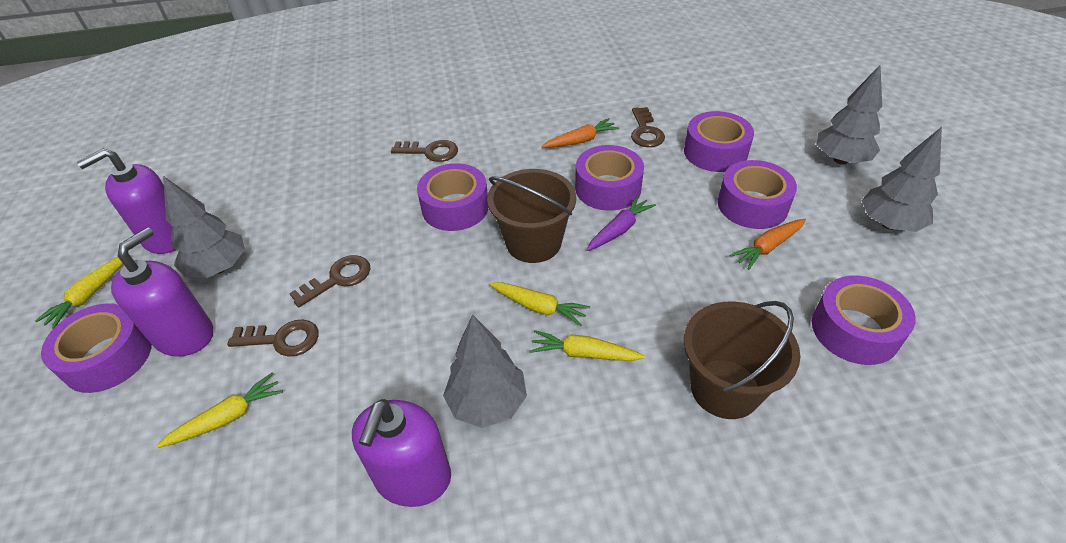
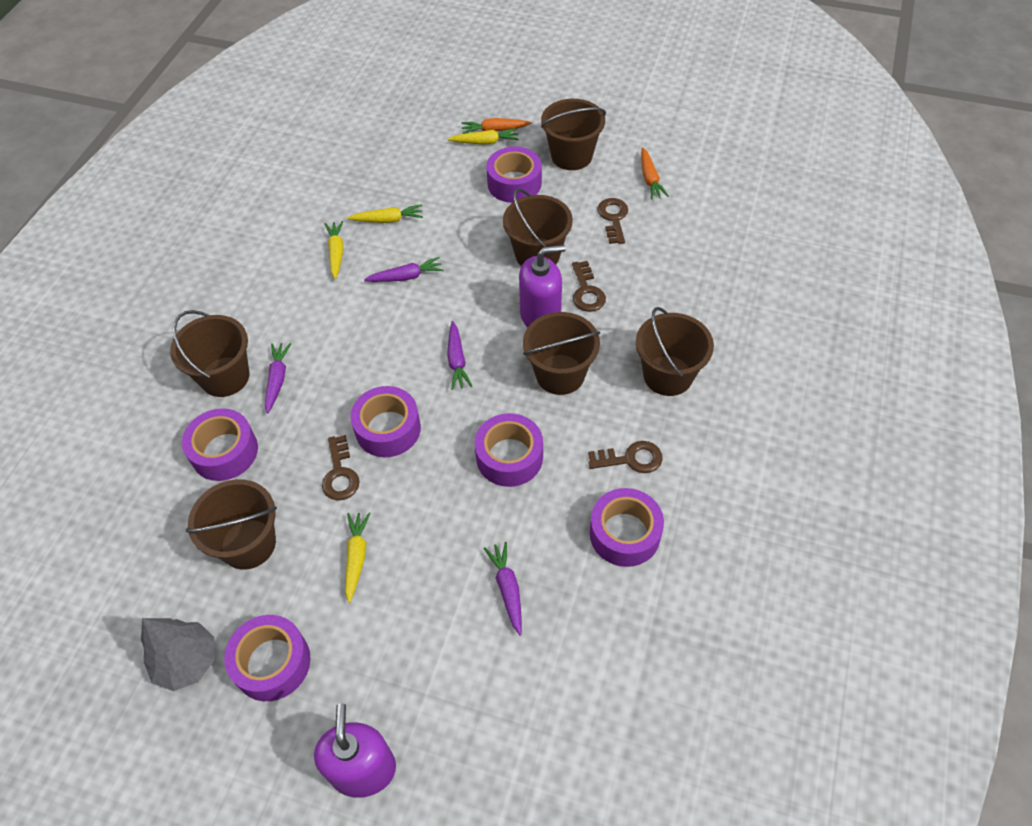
brown bucket: 2 -> 6
grey tree: 4 -> 1
purple carrot: 1 -> 4
purple soap dispenser: 3 -> 2

